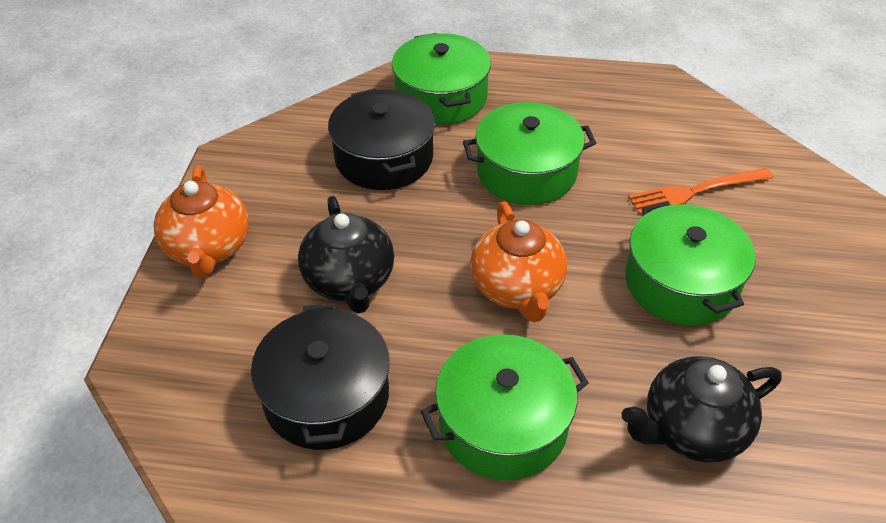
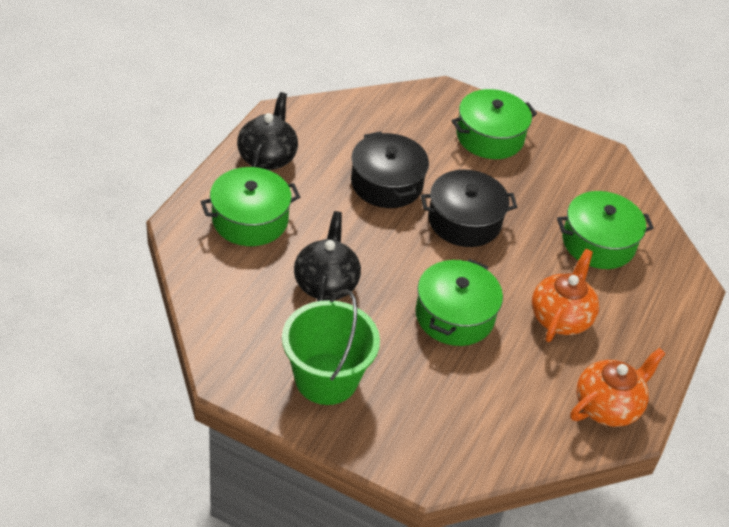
green bucket: 0 -> 1
orange fork: 1 -> 0

